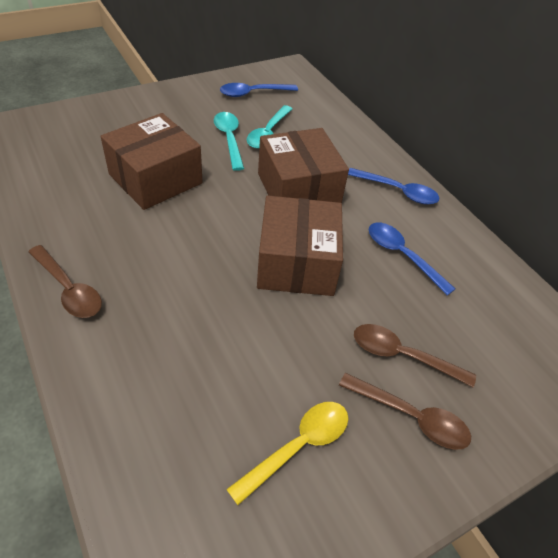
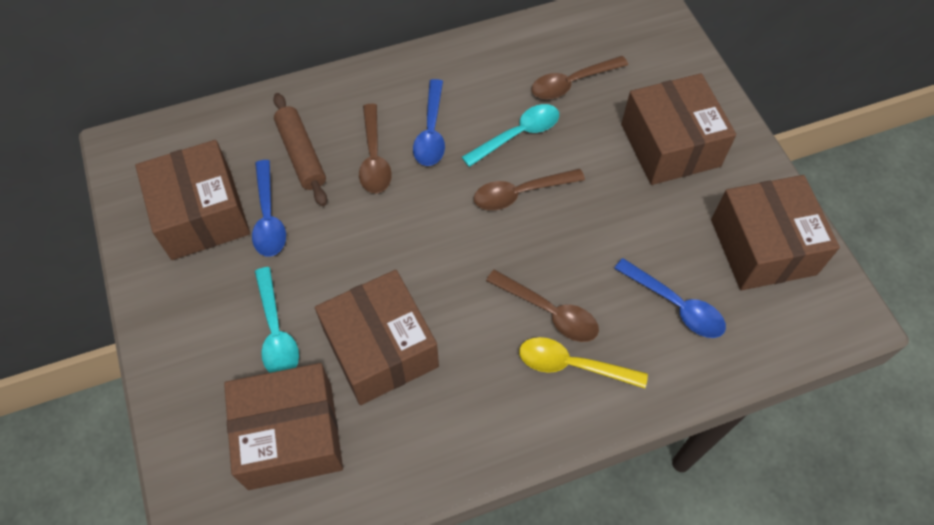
brown box: 3 -> 5
brown rolling pin: 0 -> 1
brown spoon: 3 -> 4

